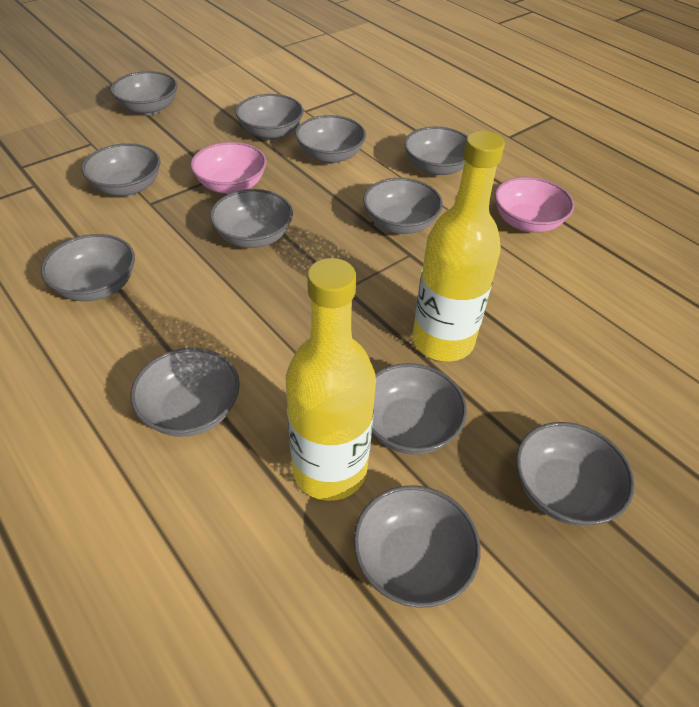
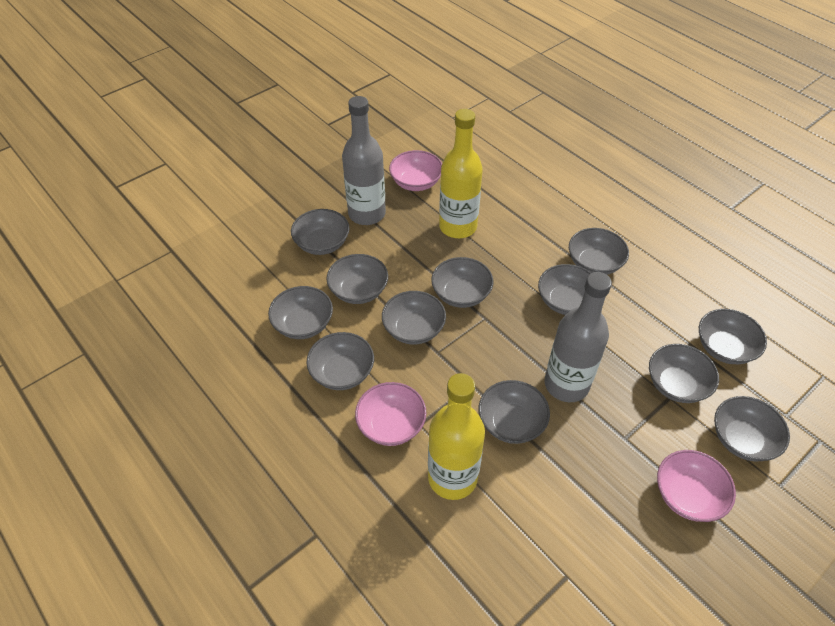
grey bottle: 0 -> 2
pink bowl: 2 -> 3

